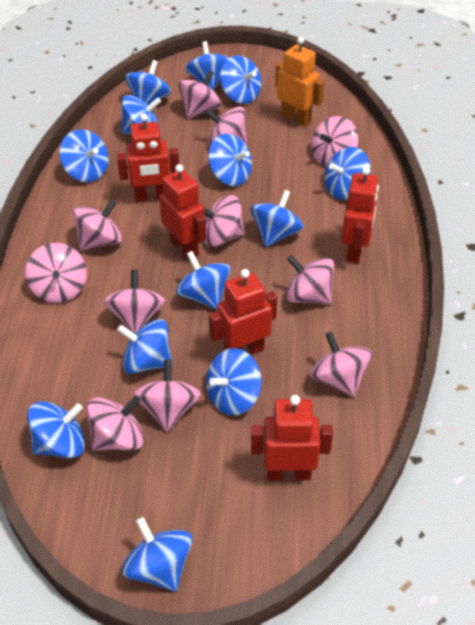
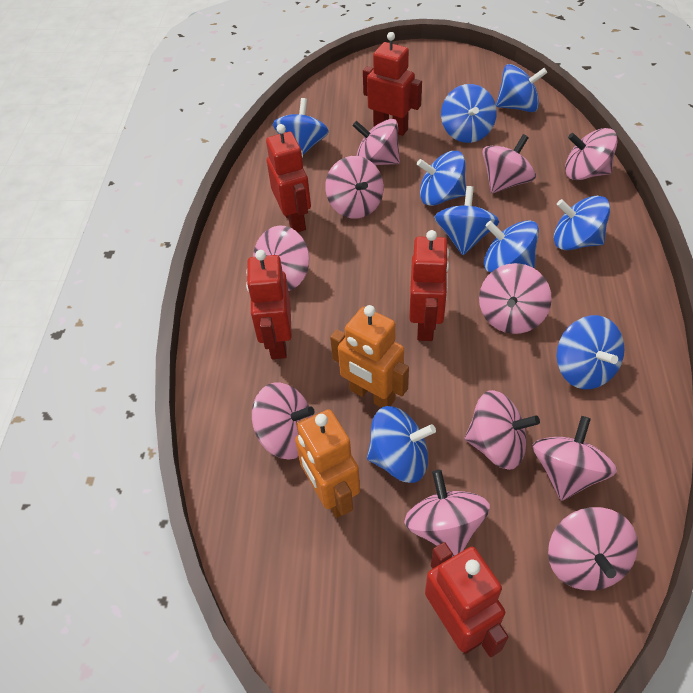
blue spinning top: 13 -> 9
orange robot: 1 -> 2

